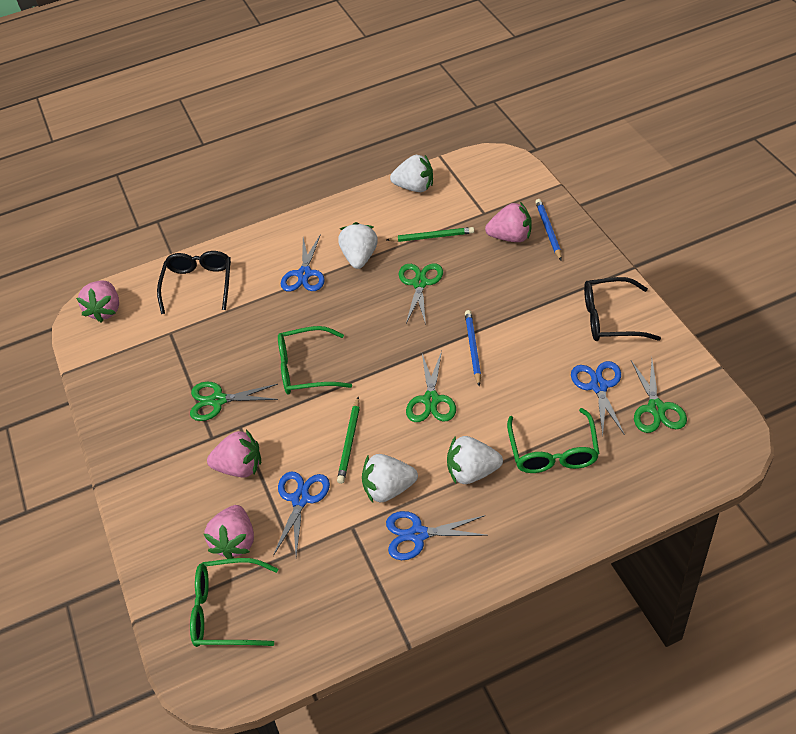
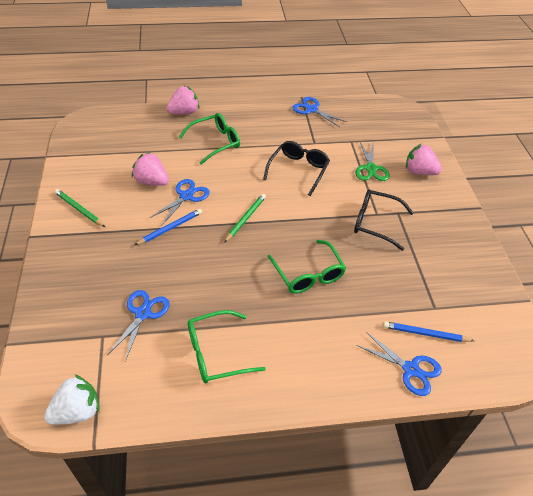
green scissors: 4 -> 1
pink strawberry: 4 -> 3
white strawberry: 4 -> 1

